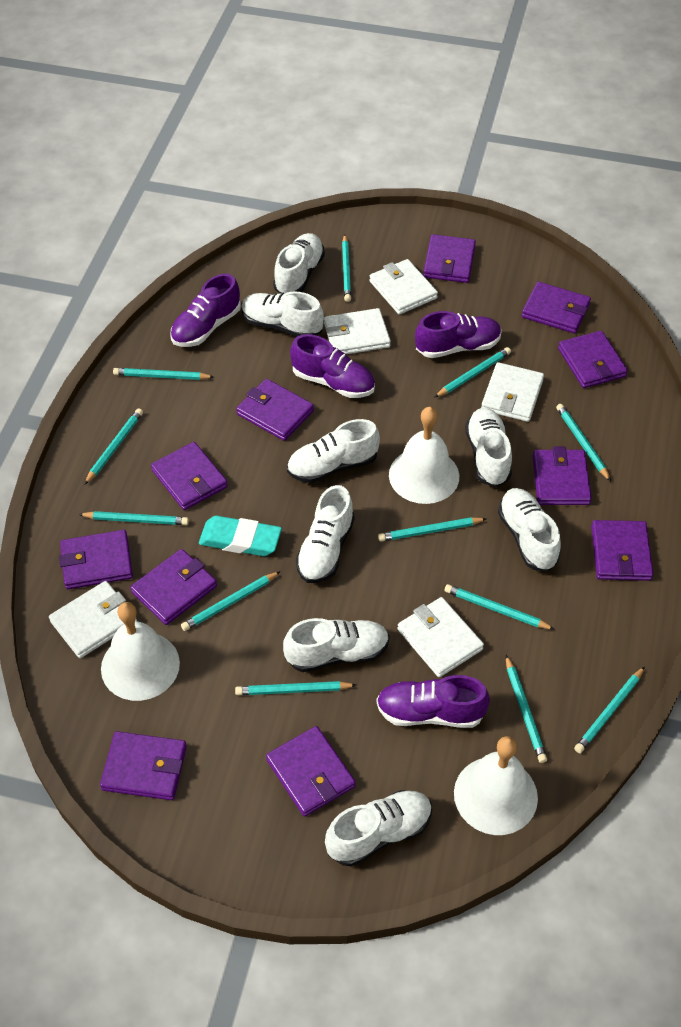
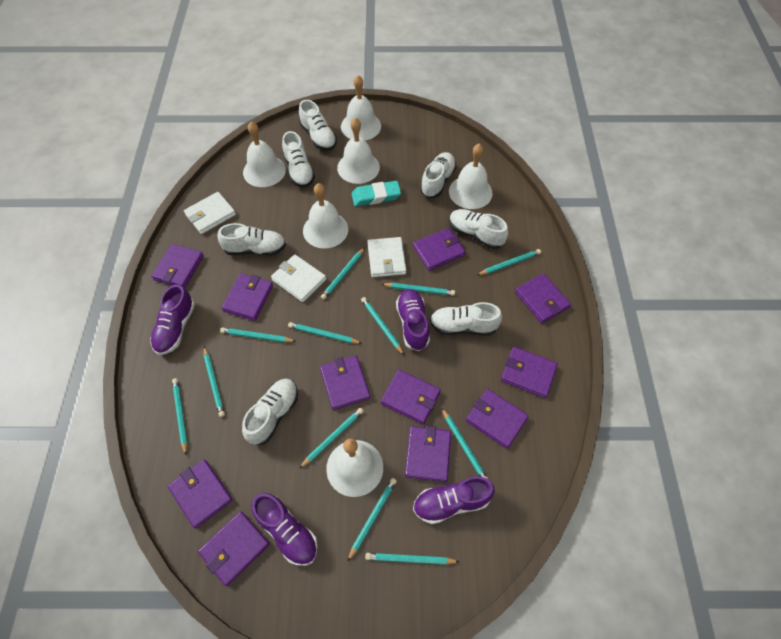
white bell: 3 -> 6
white shoe: 8 -> 7
white wallet: 5 -> 3

